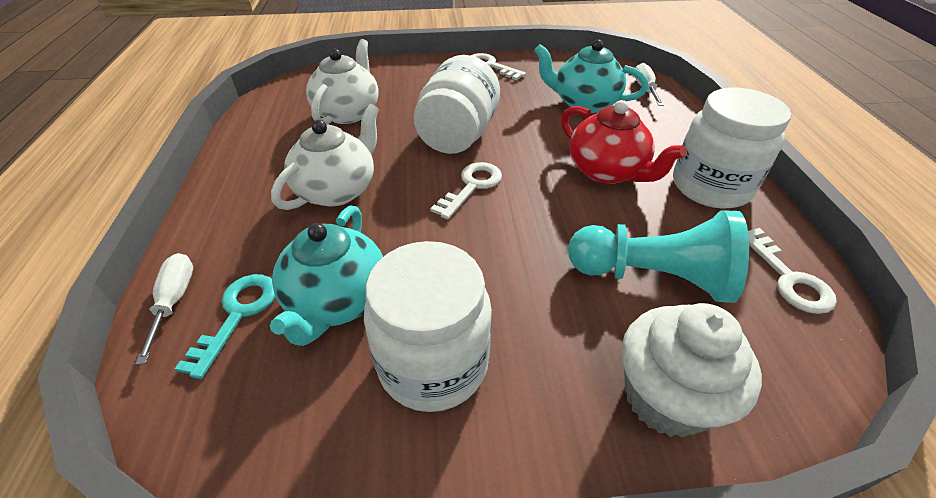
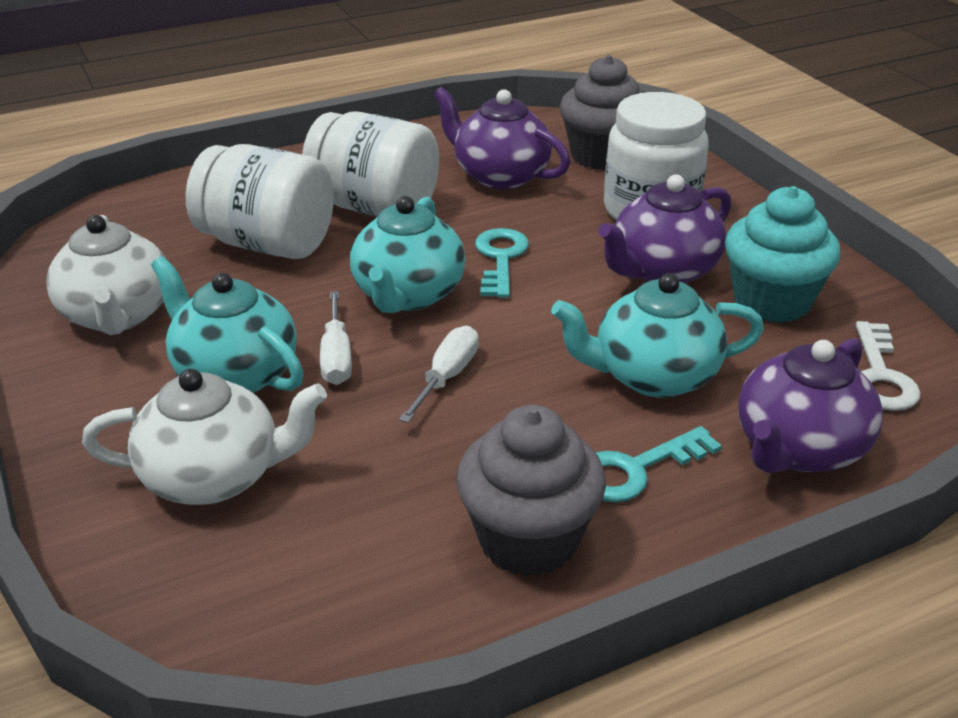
grey cupcake: 0 -> 2
purple teapot: 0 -> 3
red teapot: 1 -> 0
turquoise cupcake: 0 -> 1
turquoise key: 1 -> 2
turquoise pawn: 1 -> 0
turquoise teapot: 2 -> 3
white cupcake: 1 -> 0
white key: 3 -> 1

